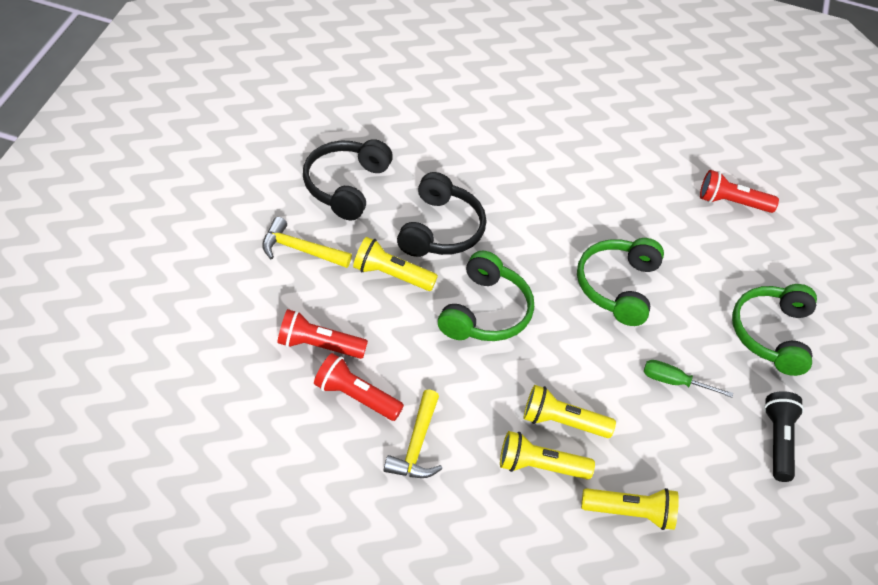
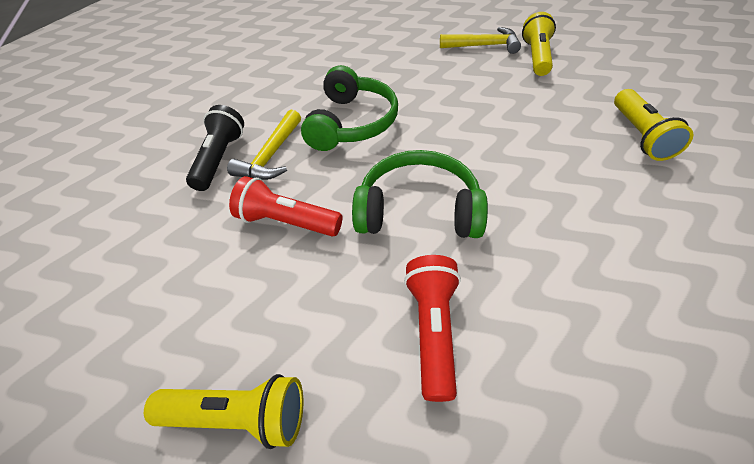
black headphones: 2 -> 0
green headphones: 3 -> 2
green screwdriver: 1 -> 0
red flashlight: 3 -> 2
yellow flashlight: 4 -> 3

